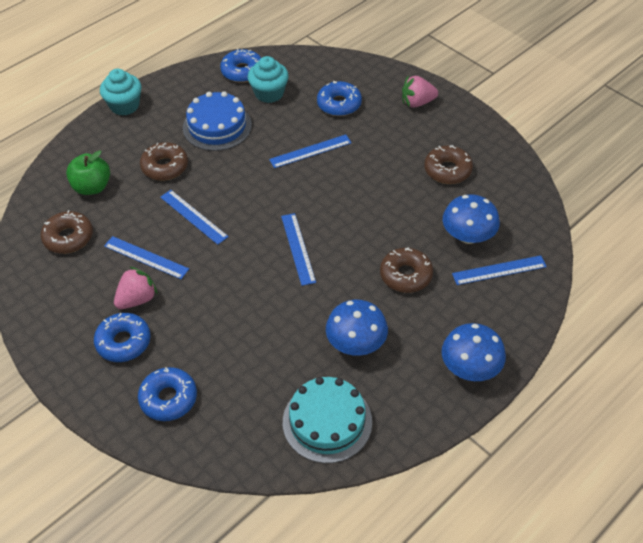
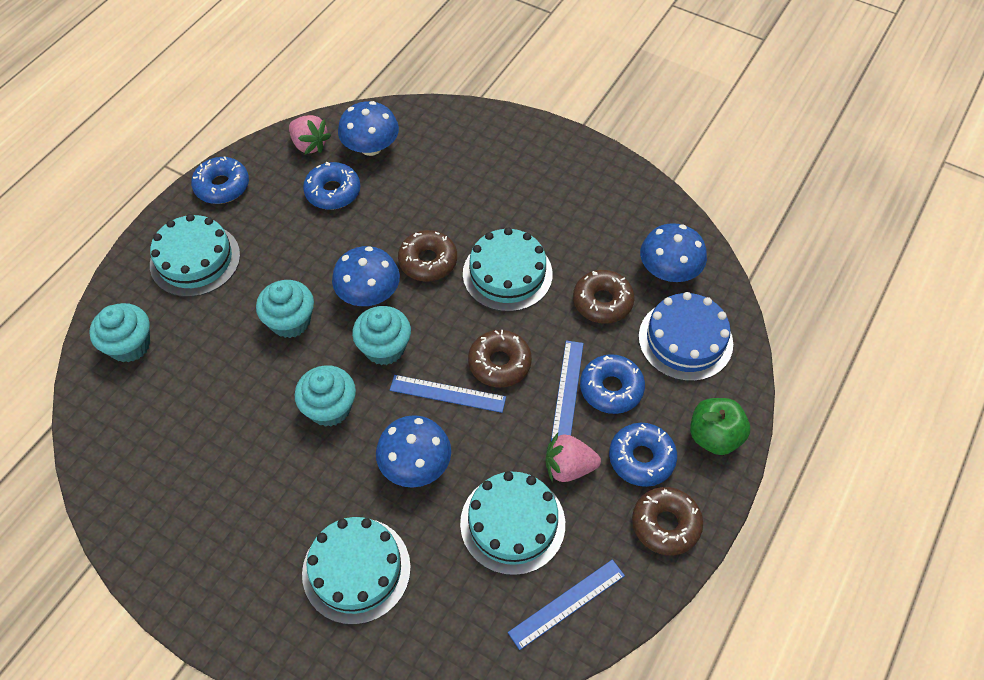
blue mushroom: 3 -> 4
blue ruler: 5 -> 3
turquoise cake: 1 -> 4
turquoise cupcake: 2 -> 4

